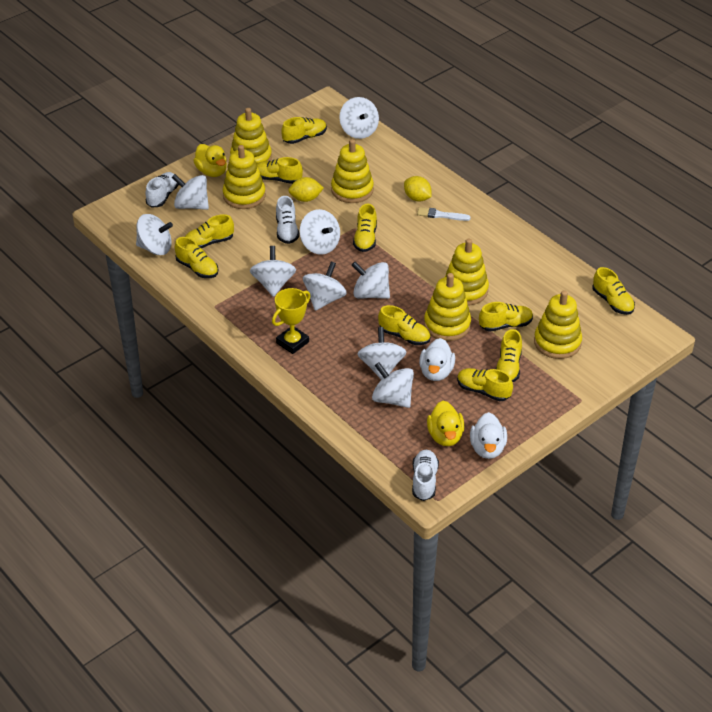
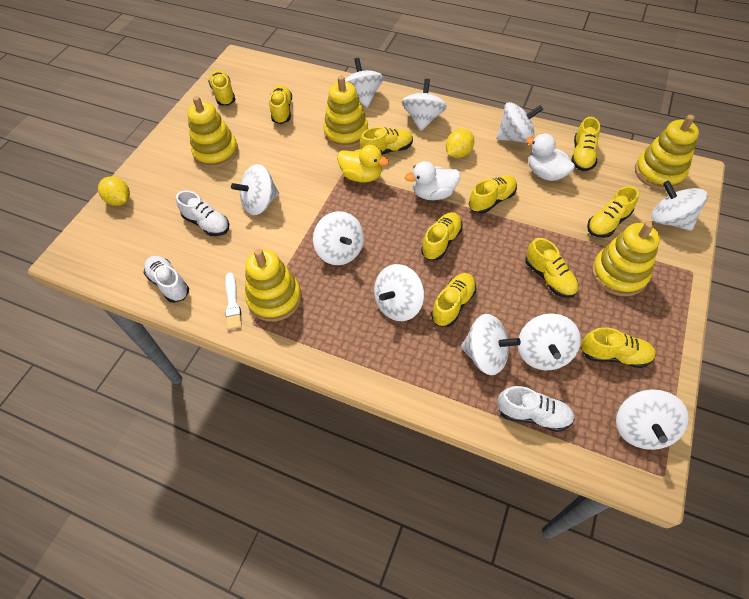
white spinning top: 9 -> 10
yellow duck: 2 -> 1
yellow stacking toy: 6 -> 5
yellow trophy: 1 -> 0

